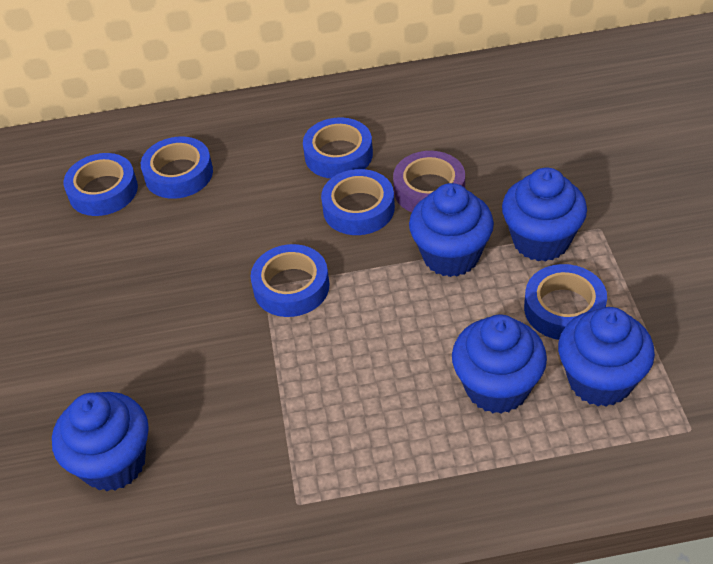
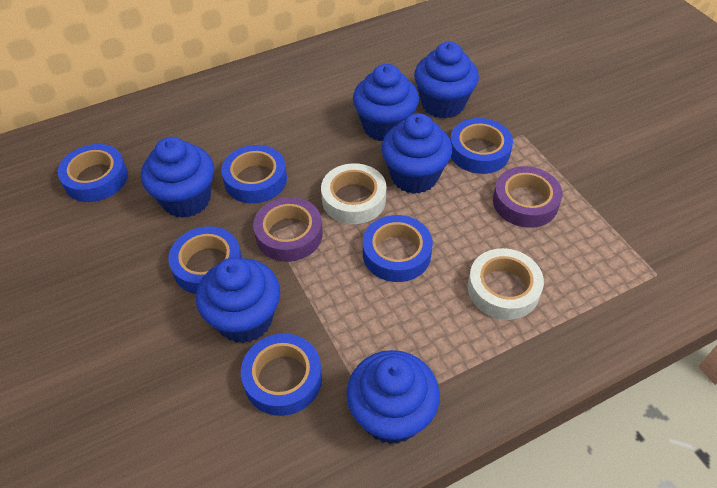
blue cupcake: 5 -> 6
purple tape: 1 -> 2
white tape: 0 -> 2

